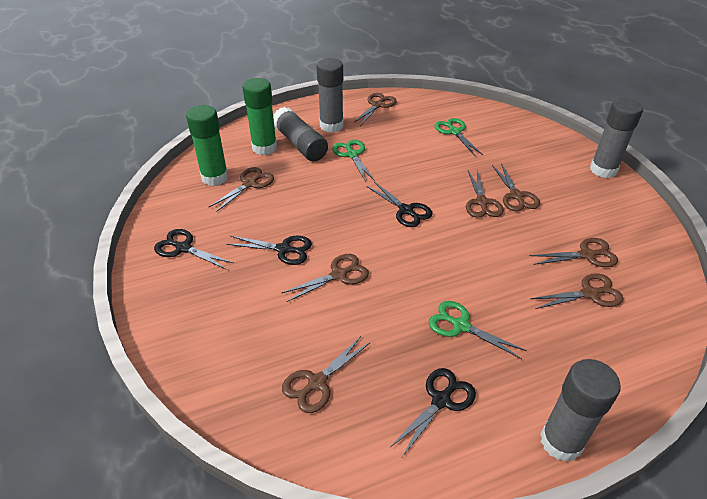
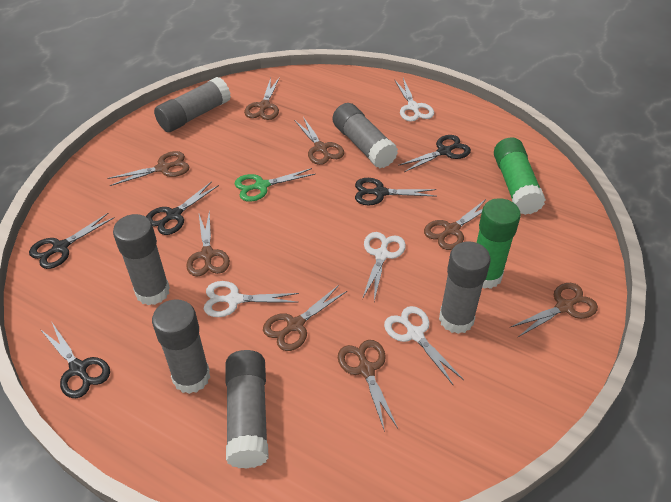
black scissors: 4 -> 5
green scissors: 3 -> 1
grey glue stick: 4 -> 6
white scissors: 0 -> 4

